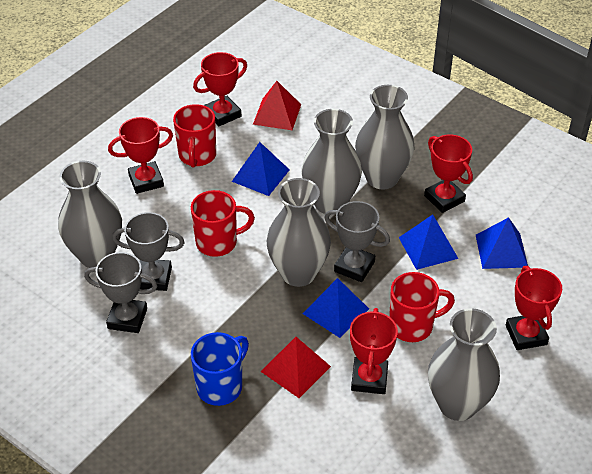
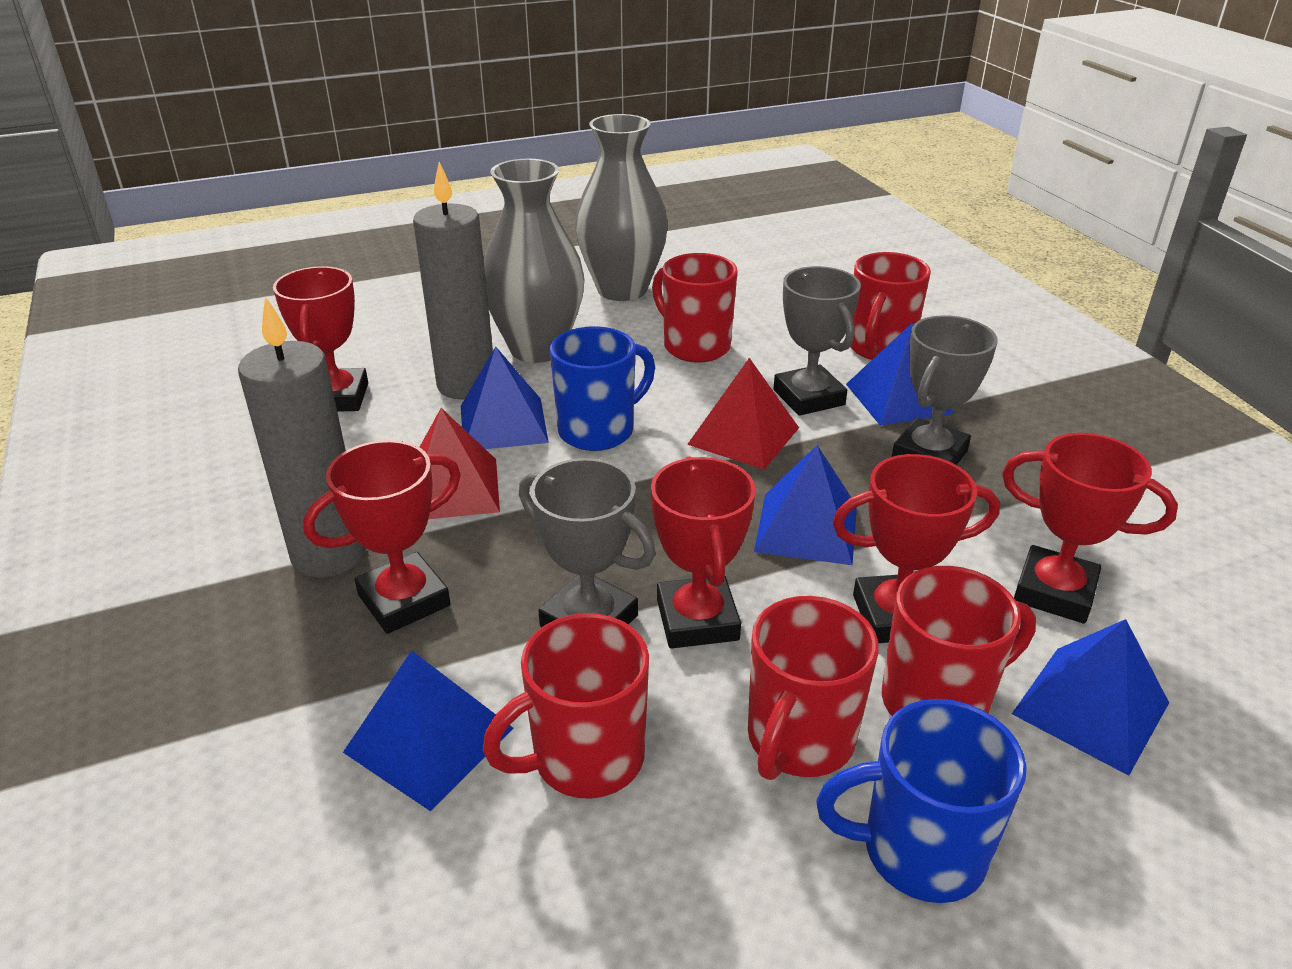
blue mug: 1 -> 2
blue pyramid: 4 -> 5
grey candle: 0 -> 2
grey vase: 5 -> 2
red mug: 3 -> 5

